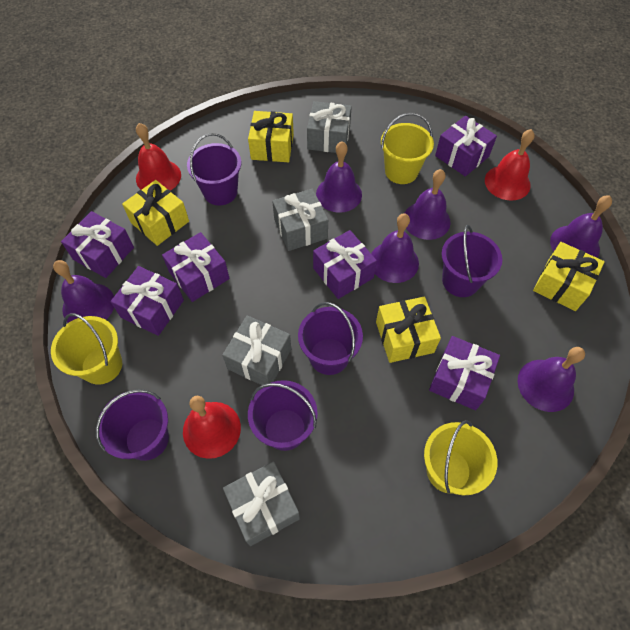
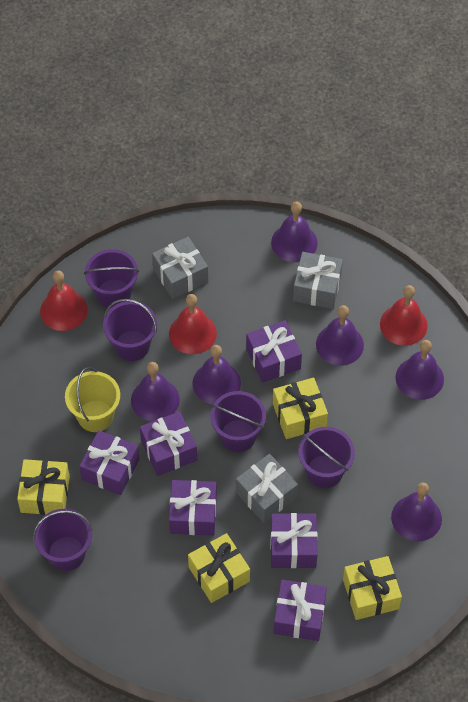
grey gift: 4 -> 3
yellow bucket: 3 -> 1

